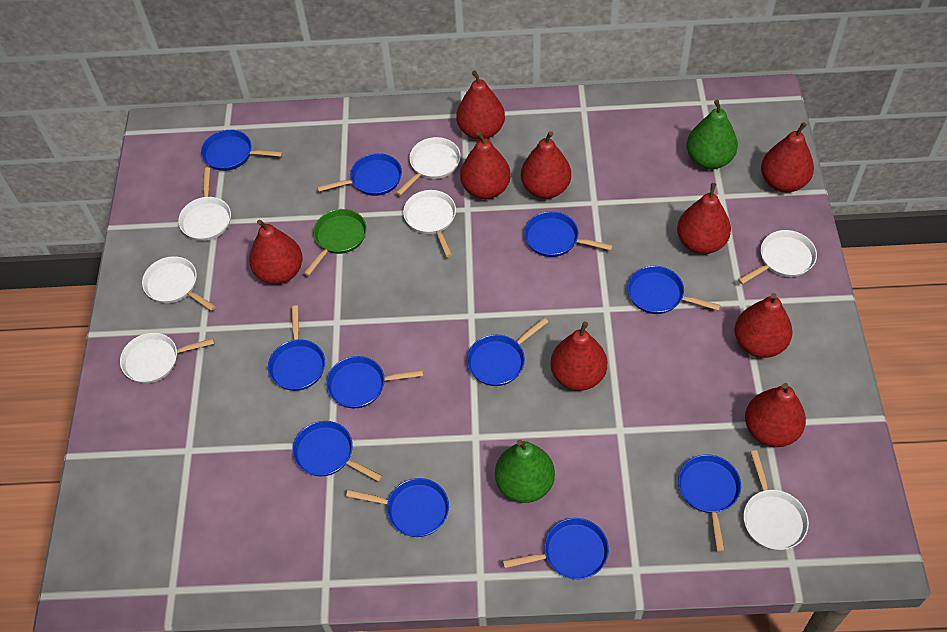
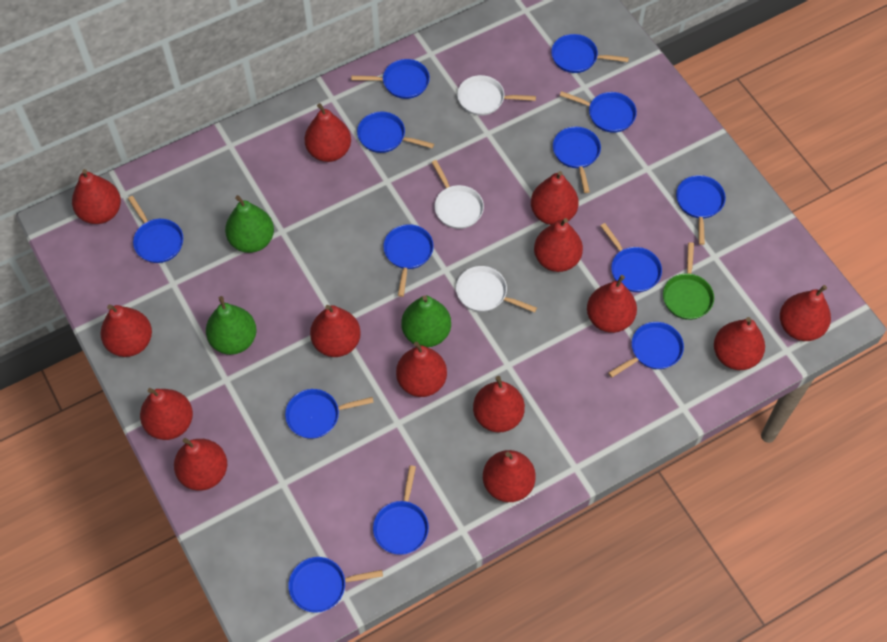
blue pan: 11 -> 13
green pear: 2 -> 3
red pear: 9 -> 14
white pan: 7 -> 3

